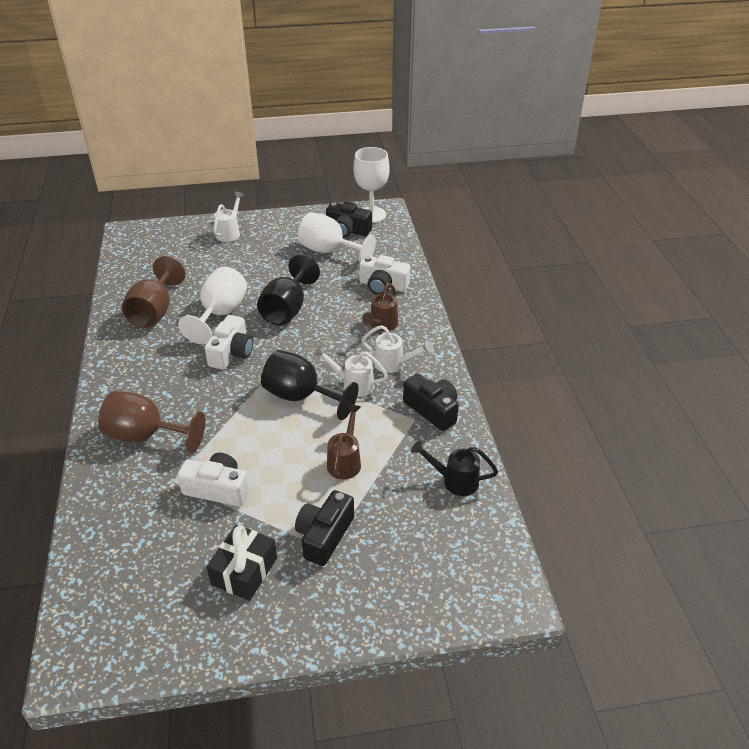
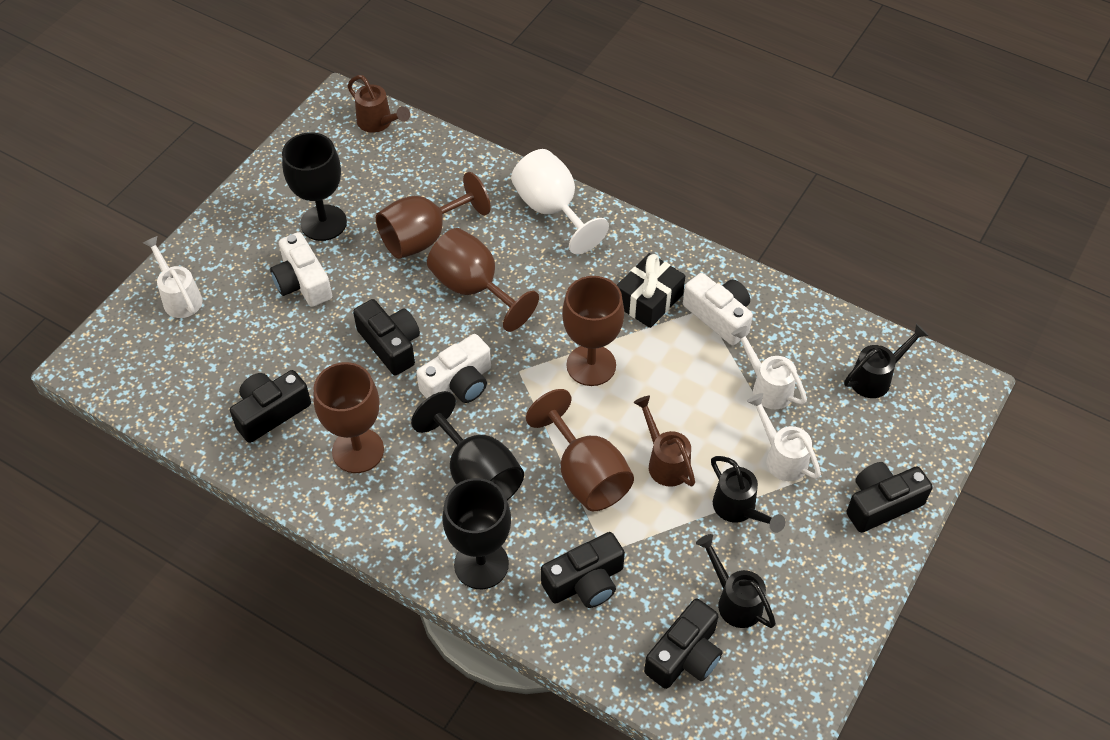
black camera: 3 -> 5
black goblet: 2 -> 3
black watering can: 1 -> 3
brown goblet: 2 -> 5
white goblet: 3 -> 1

